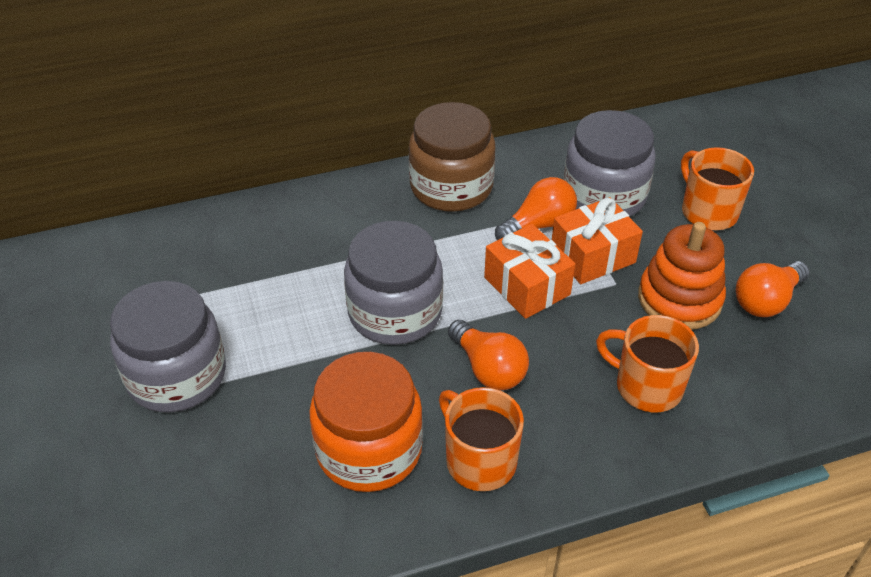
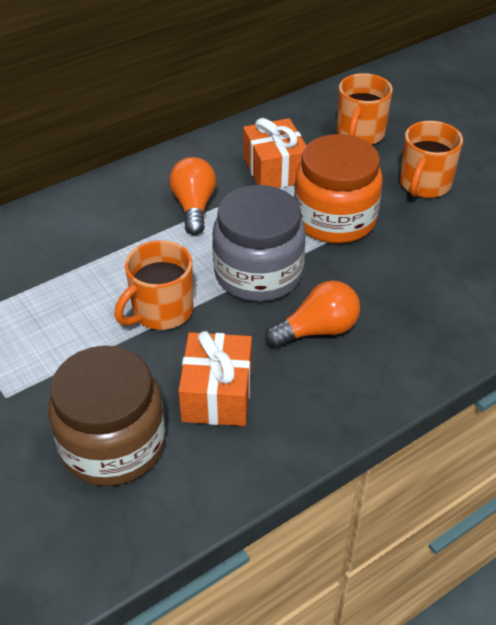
grey jar: 3 -> 1
orange light bulb: 3 -> 2
orange stacking toy: 1 -> 0

